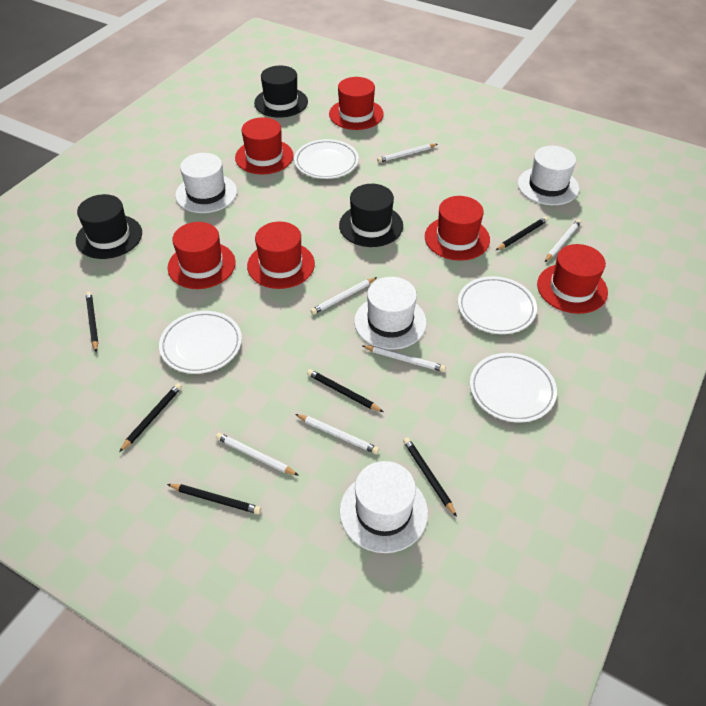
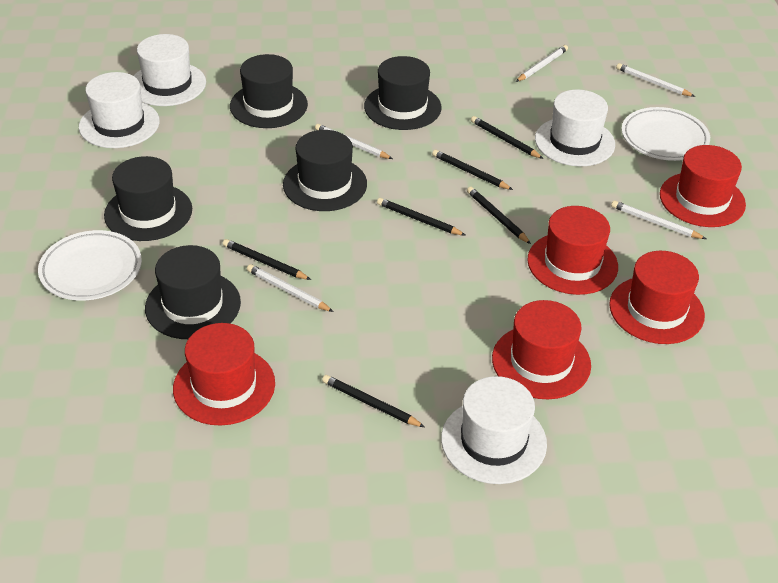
black hat: 3 -> 5
red hat: 6 -> 5
white pencil: 6 -> 5
white plate: 4 -> 2

